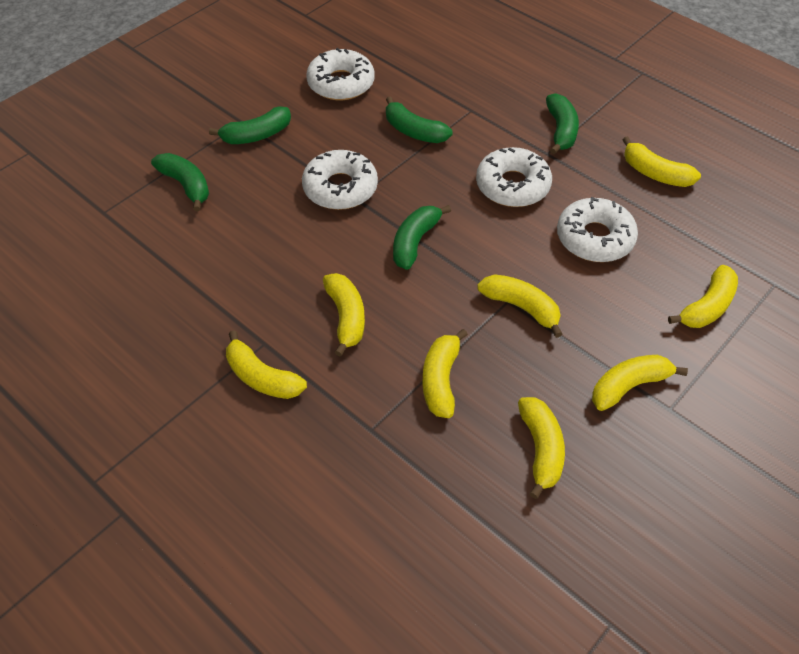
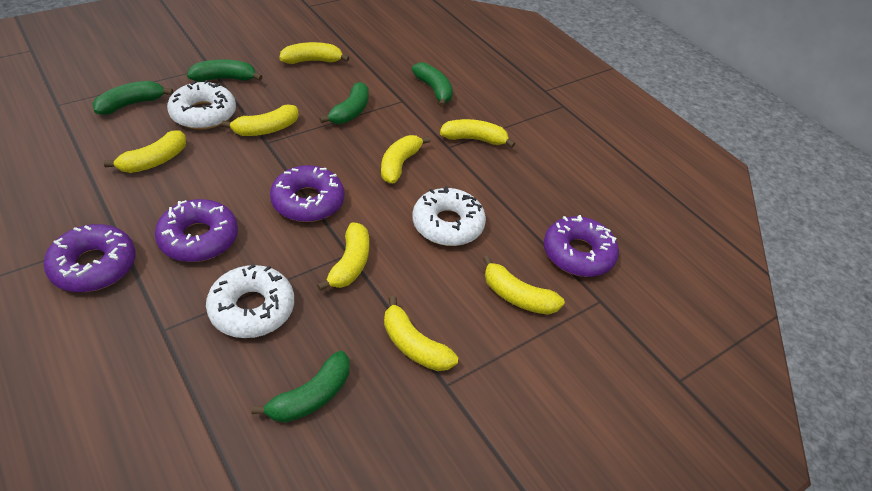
purple donut: 0 -> 4
white donut: 4 -> 3

